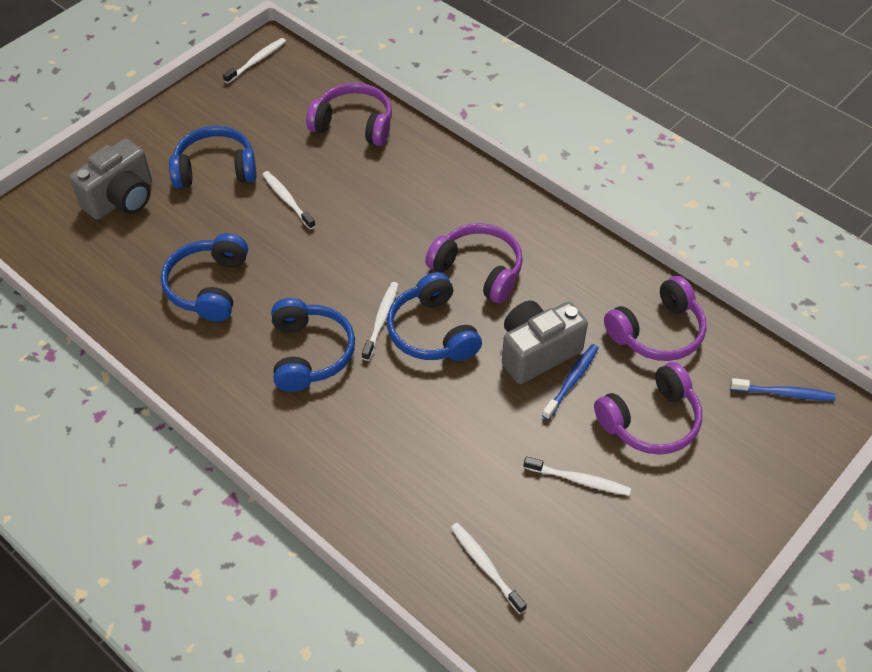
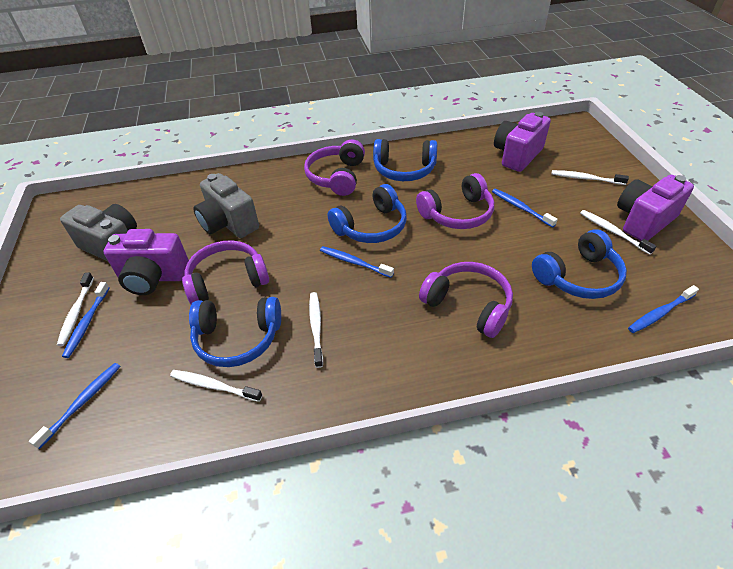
blue toothbrush: 2 -> 5
purple camera: 0 -> 3

